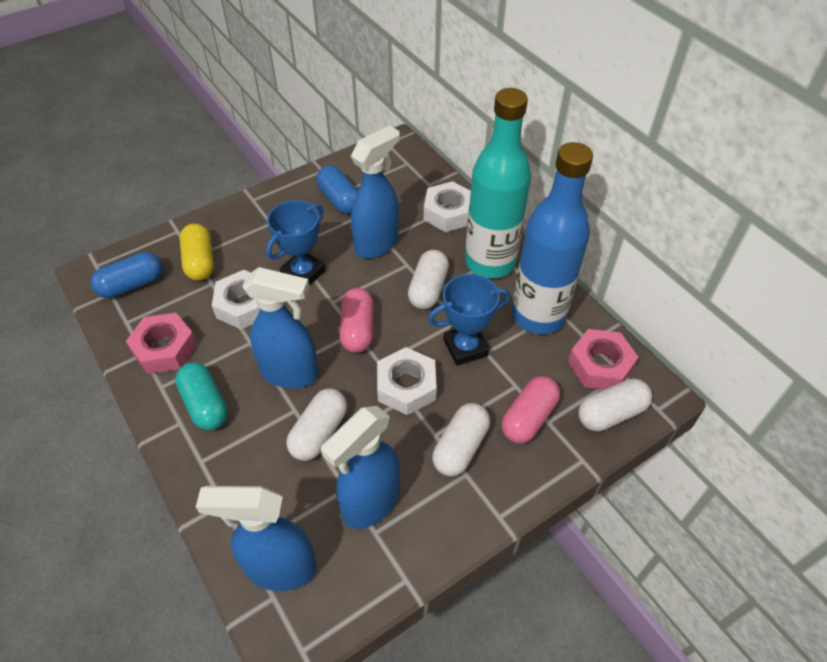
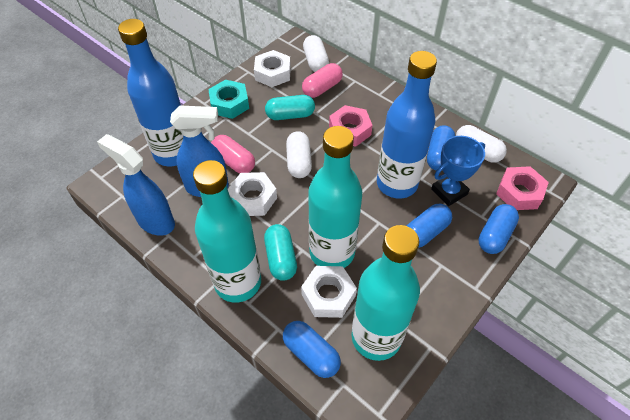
blue bottle: 1 -> 2
blue capsule: 2 -> 4
blue spray bottle: 4 -> 2
blue trophy: 2 -> 1
turquoise bottle: 1 -> 3
turquoise capsule: 1 -> 2
turquoise nut: 0 -> 1
white capsule: 4 -> 3
yellow capsule: 1 -> 0

